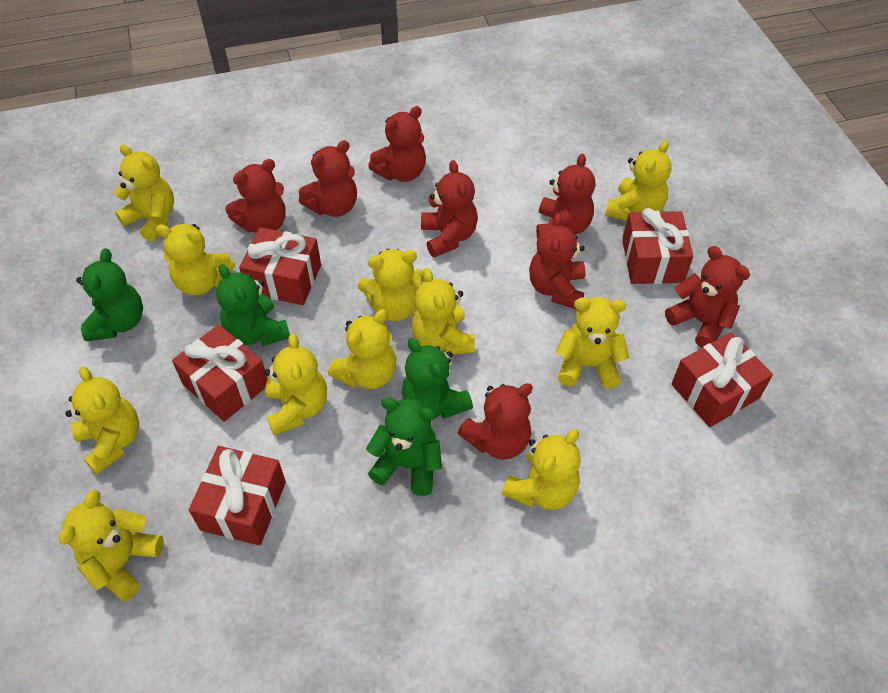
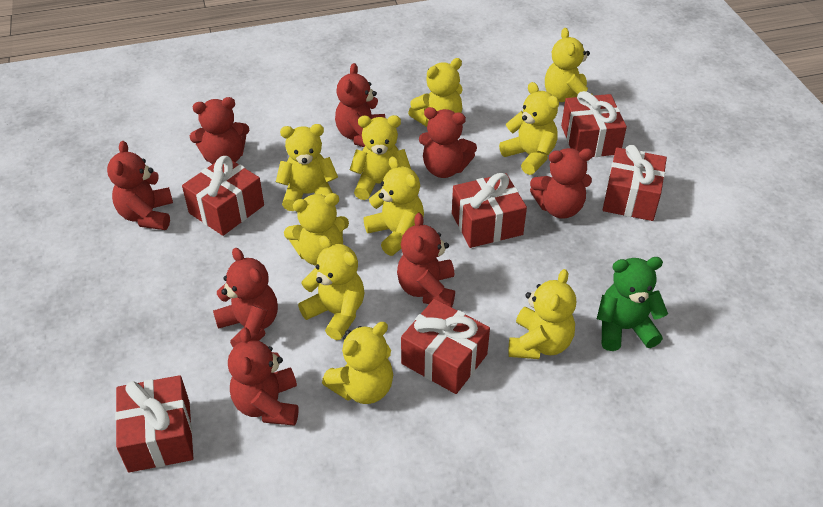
green teddy bear: 4 -> 1
red gift: 5 -> 6
yellow teddy bear: 11 -> 10

